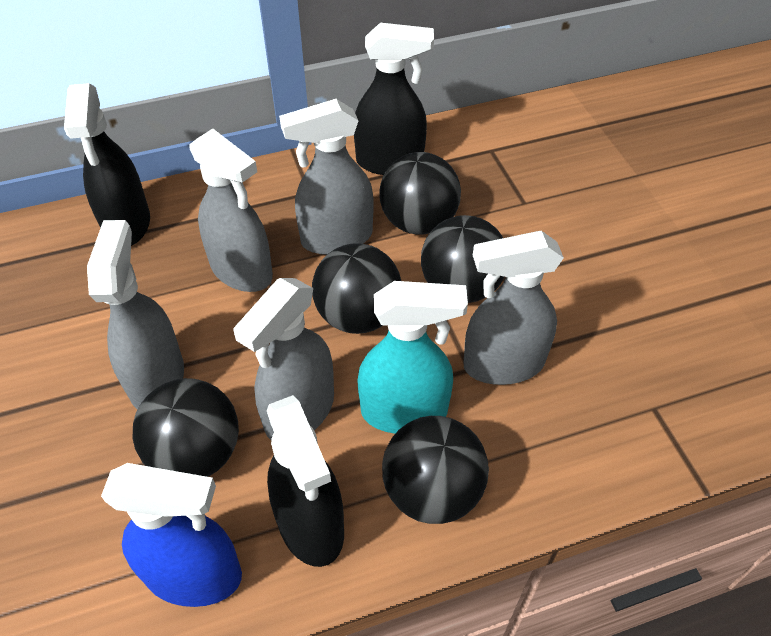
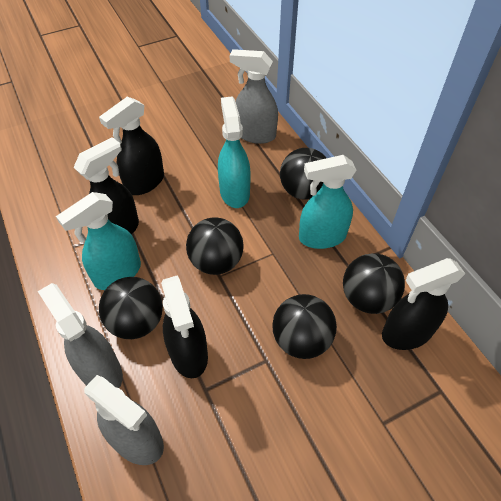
black spray bottle: 3 -> 4
blue spray bottle: 1 -> 0
grey spray bottle: 5 -> 3
turquoise spray bottle: 1 -> 3

